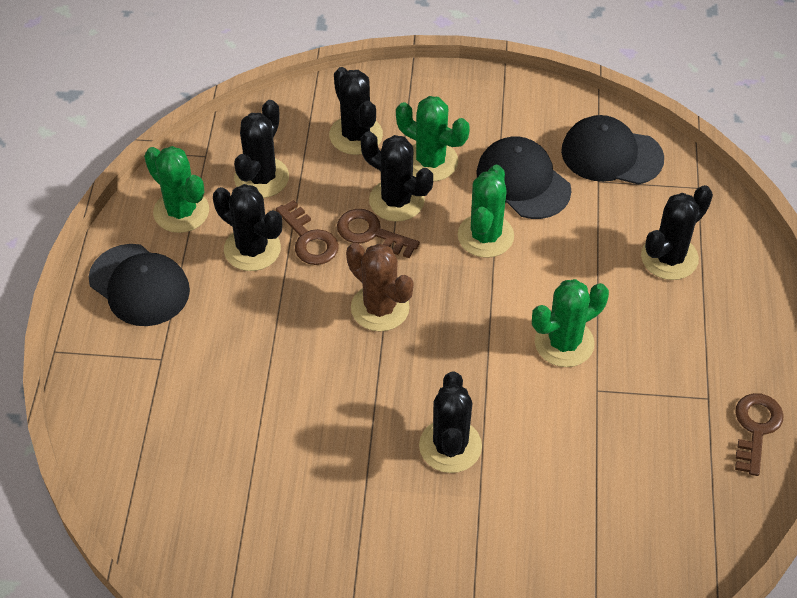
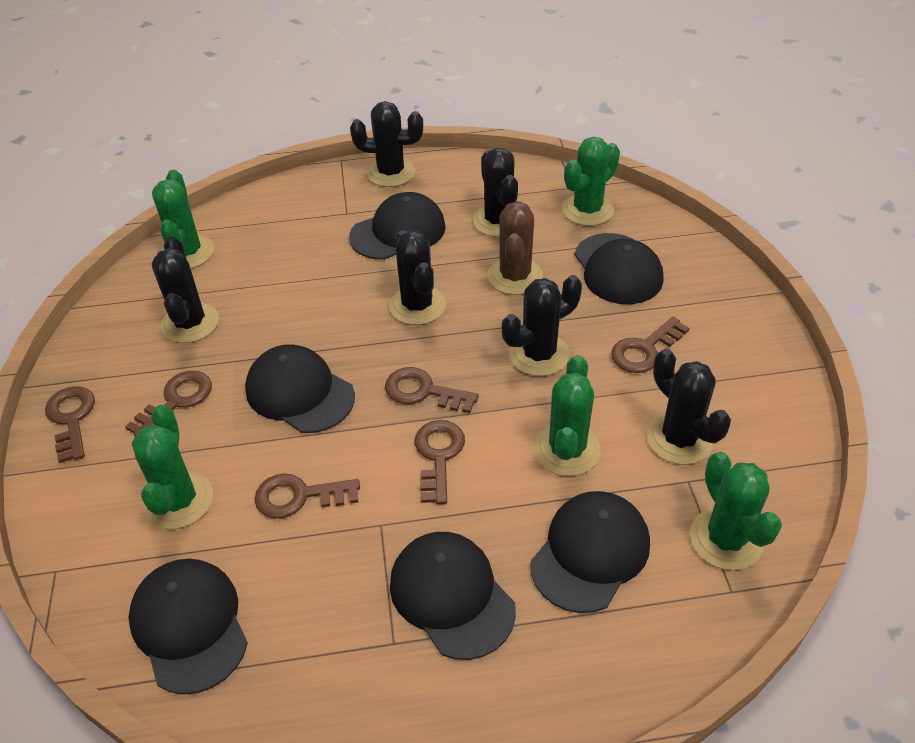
black cap: 3 -> 6
brown key: 3 -> 6
green cactus: 4 -> 5

